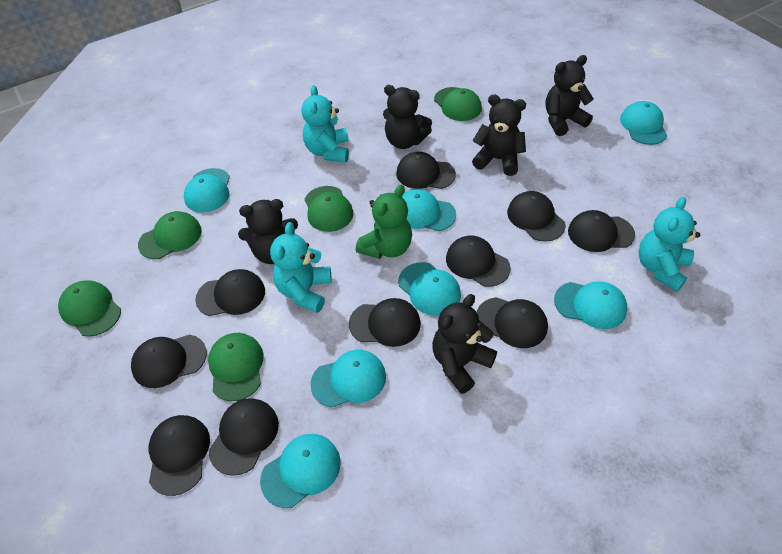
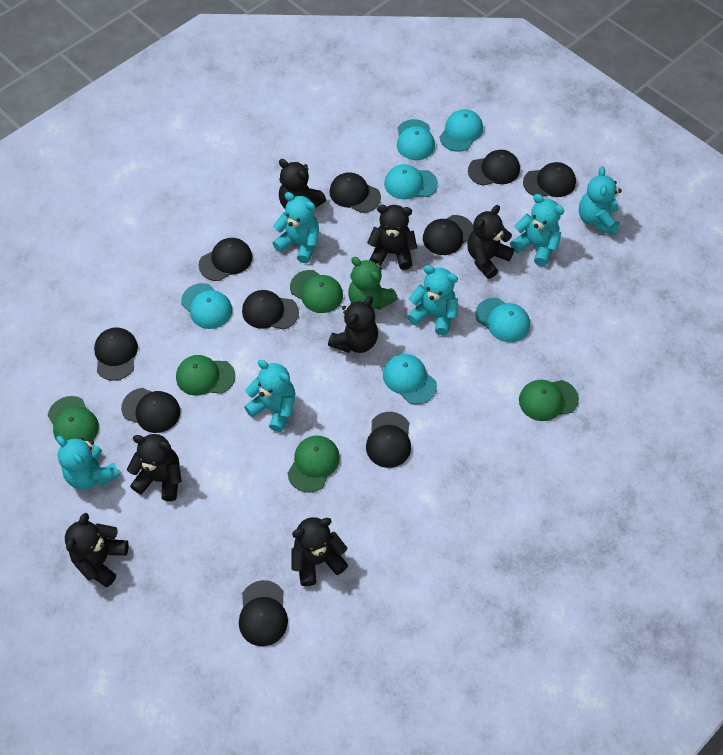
black teddy bear: 5 -> 7
turquoise cap: 7 -> 6
turquoise teddy bear: 3 -> 6

